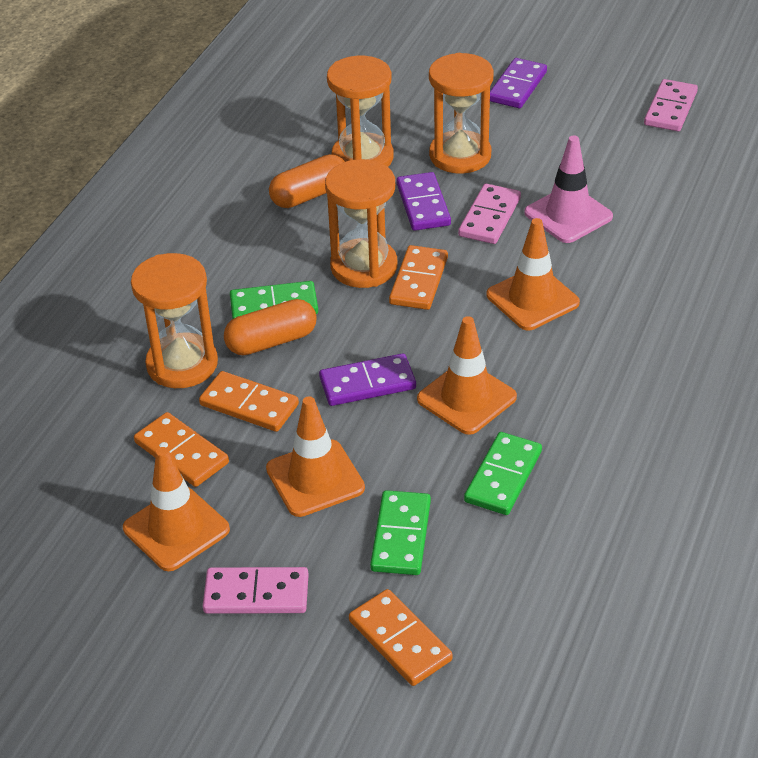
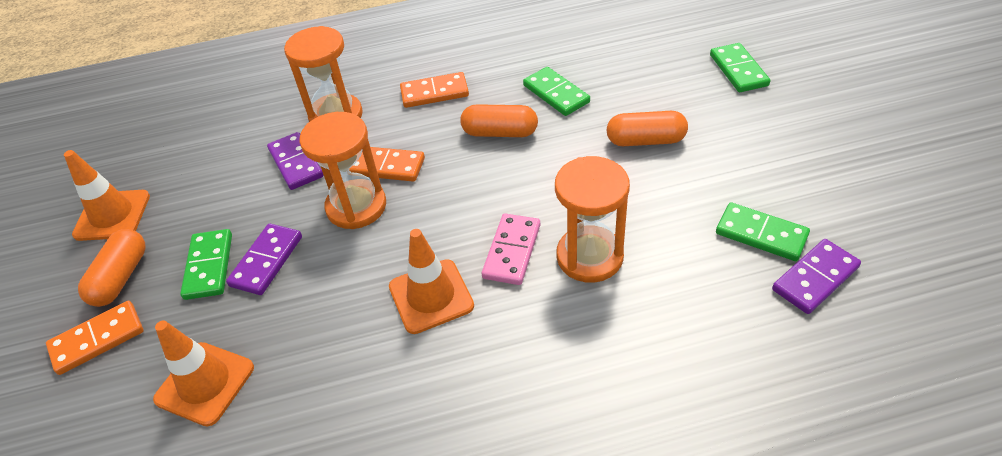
green domino: 3 -> 4
orange capsule: 2 -> 3
orange domino: 4 -> 3
orange hourglass: 4 -> 3
orange traffic cone: 4 -> 3
pink domino: 3 -> 1
pink traffic cone: 1 -> 0

